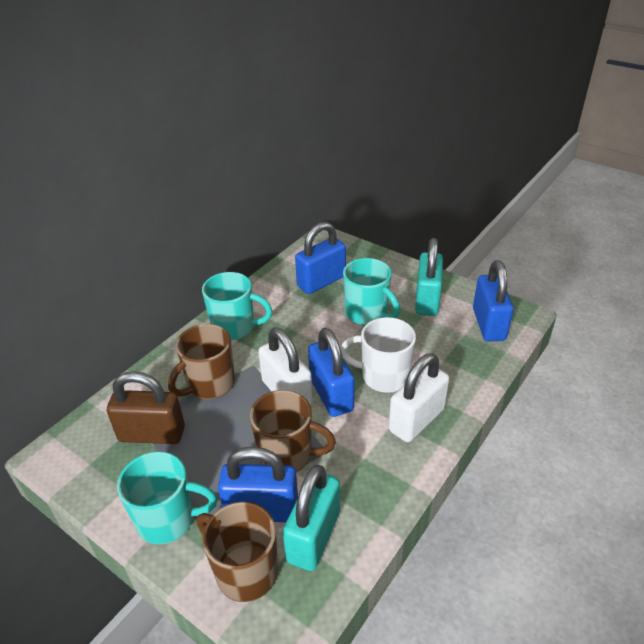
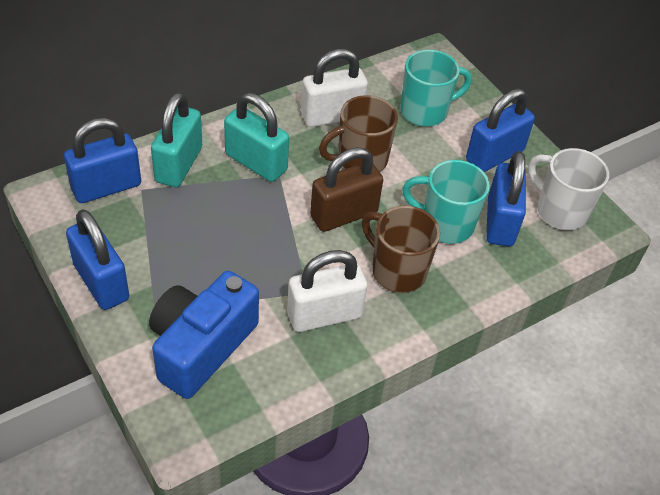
blue camera: 0 -> 1
brown mug: 3 -> 2
turquoise mug: 3 -> 2

